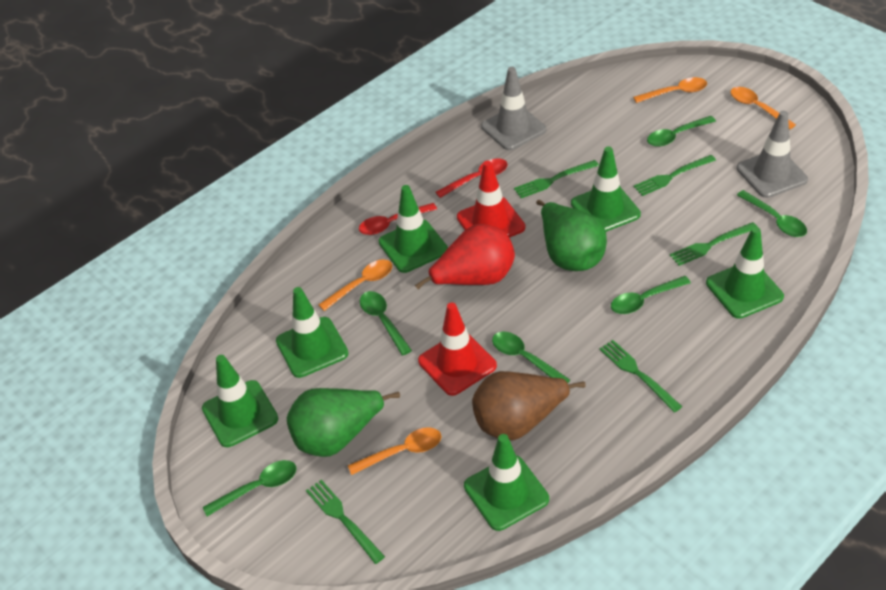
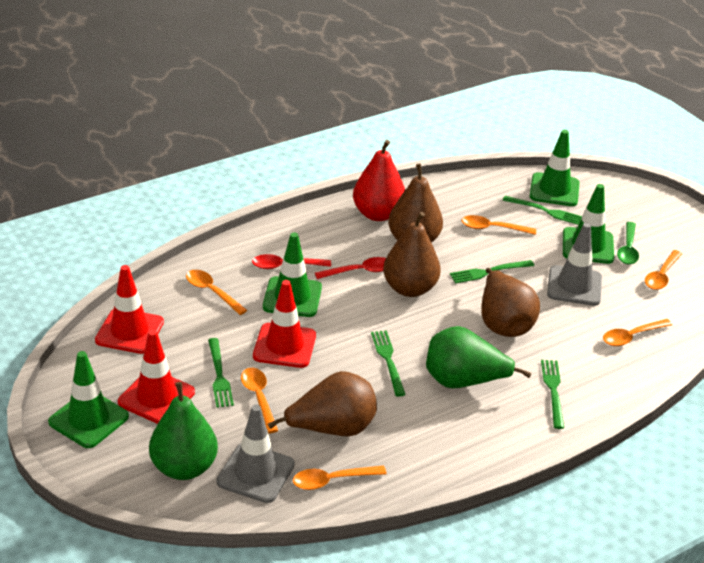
brown pear: 1 -> 4
green spoon: 6 -> 1
green traffic cone: 6 -> 4
orange spoon: 4 -> 6
red traffic cone: 2 -> 3

